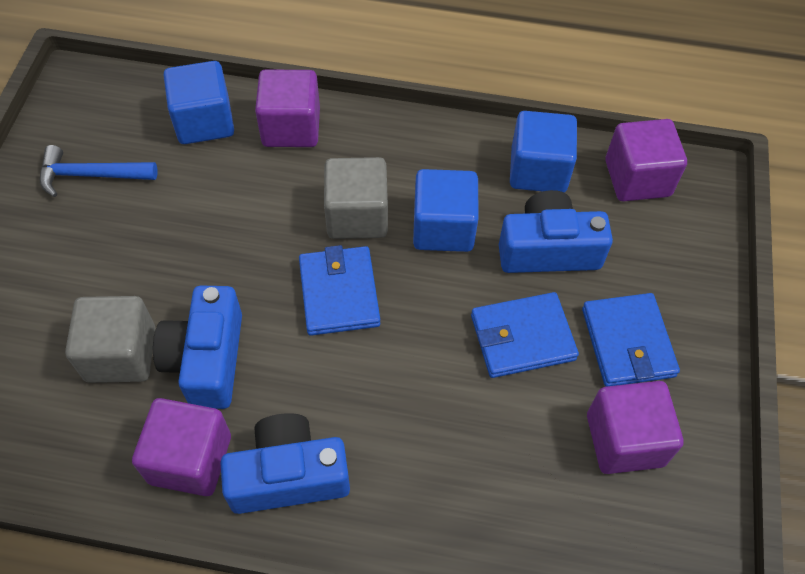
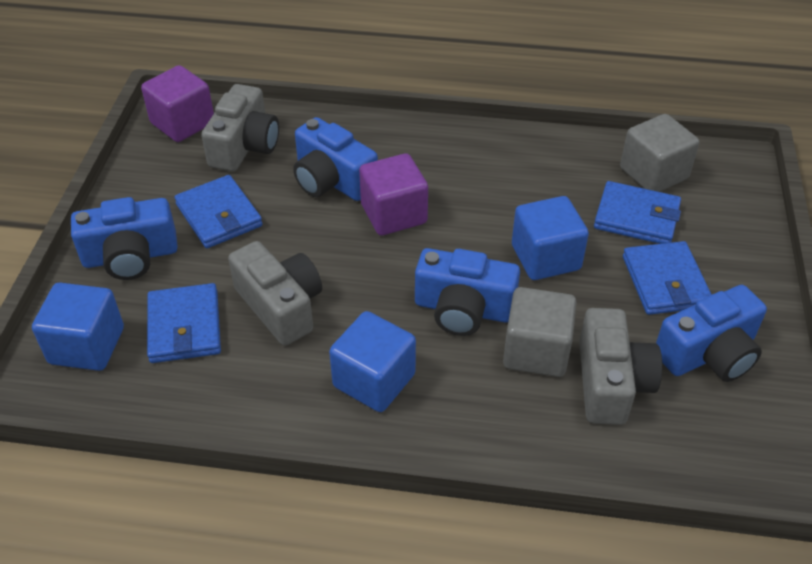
blue camera: 3 -> 4
blue hammer: 1 -> 0
blue wallet: 3 -> 4
grey camera: 0 -> 3
purple cube: 4 -> 2

